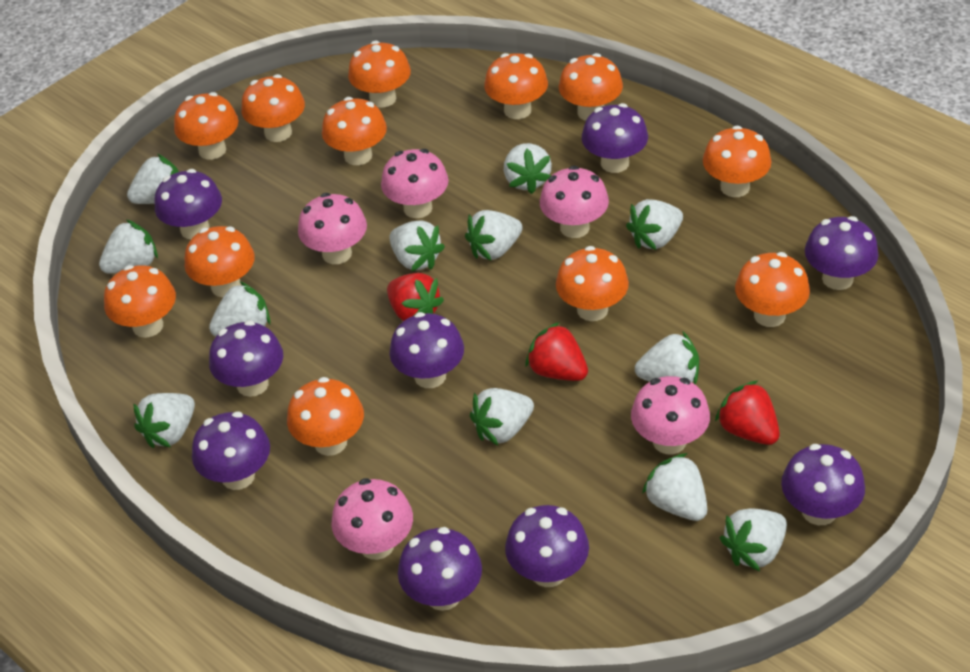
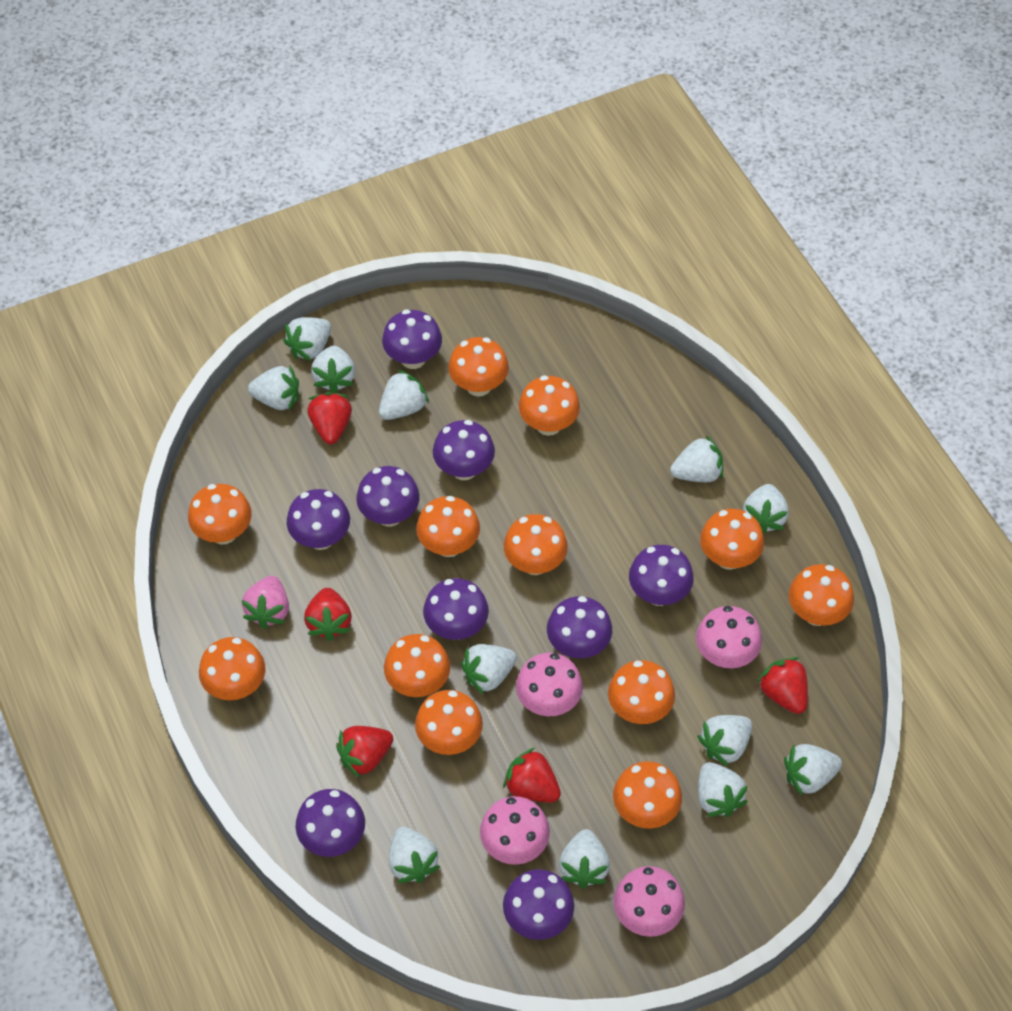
pink mushroom: 5 -> 4
pink strawberry: 0 -> 1
red strawberry: 3 -> 5

